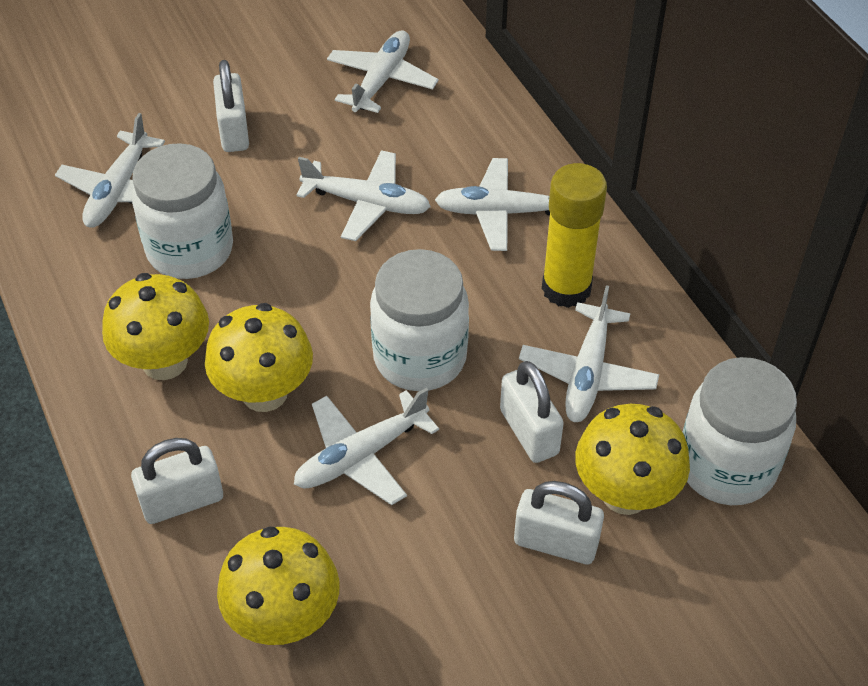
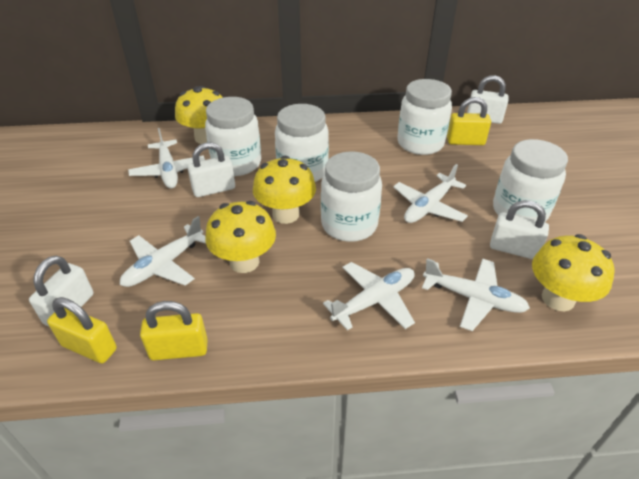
white jar: 3 -> 5
white plane: 6 -> 5
yellow glue stick: 1 -> 0
yellow padlock: 0 -> 3

